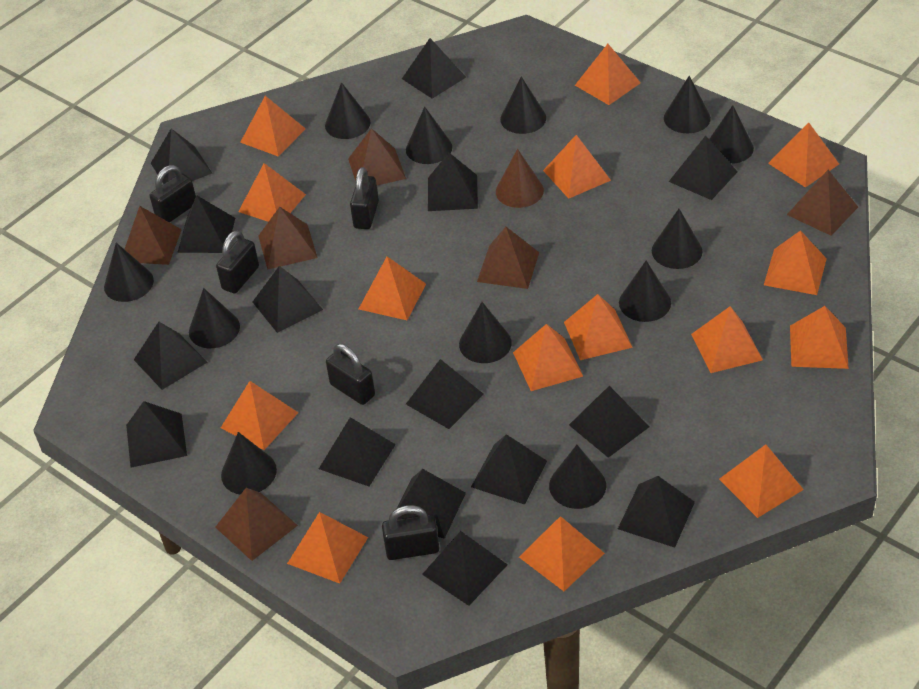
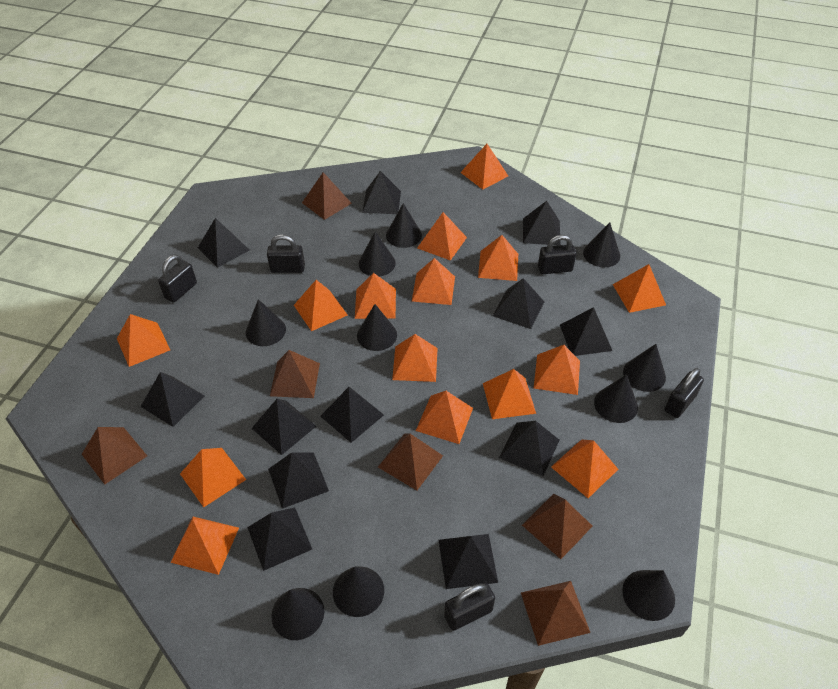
black cone: 12 -> 10
black pyramid: 15 -> 12
brown cone: 1 -> 0

